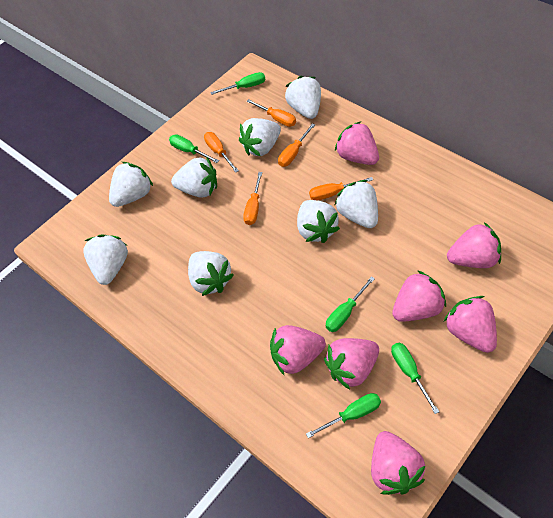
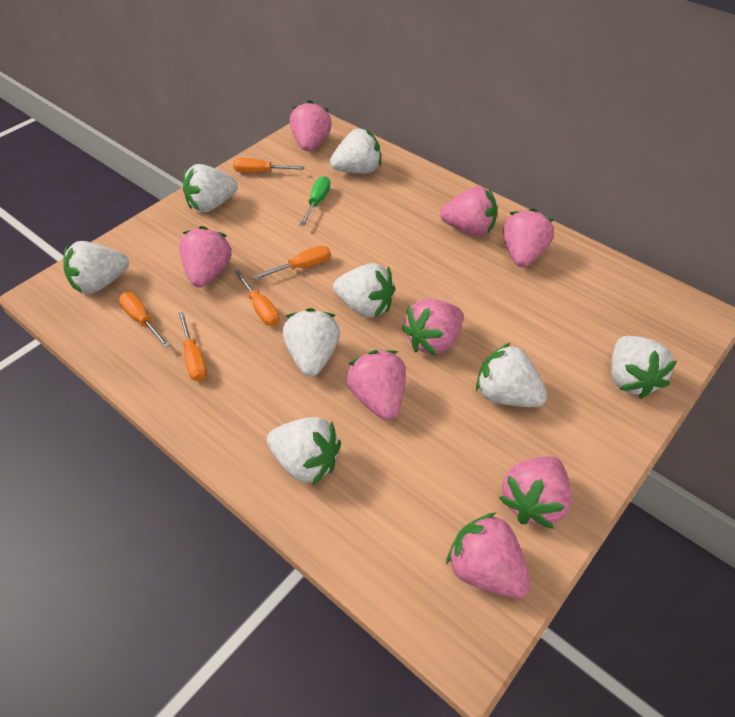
green screwdriver: 5 -> 1
pink strawberry: 7 -> 8

